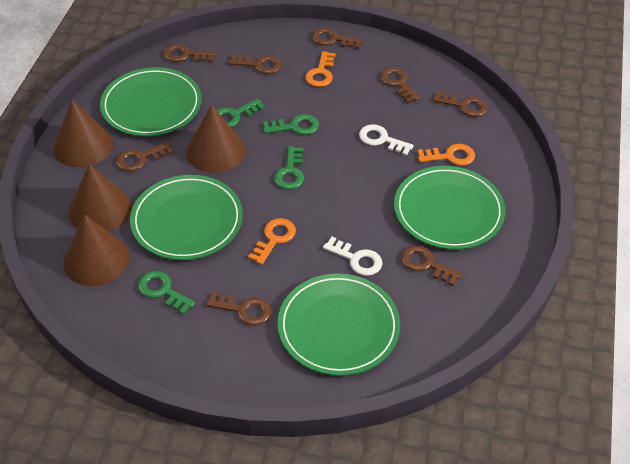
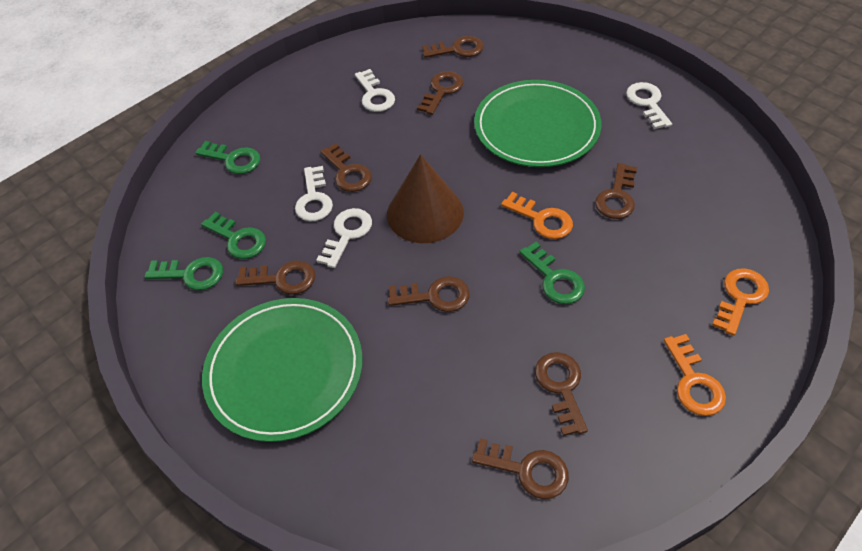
brown cone: 4 -> 1
green plate: 4 -> 2
white key: 2 -> 4

